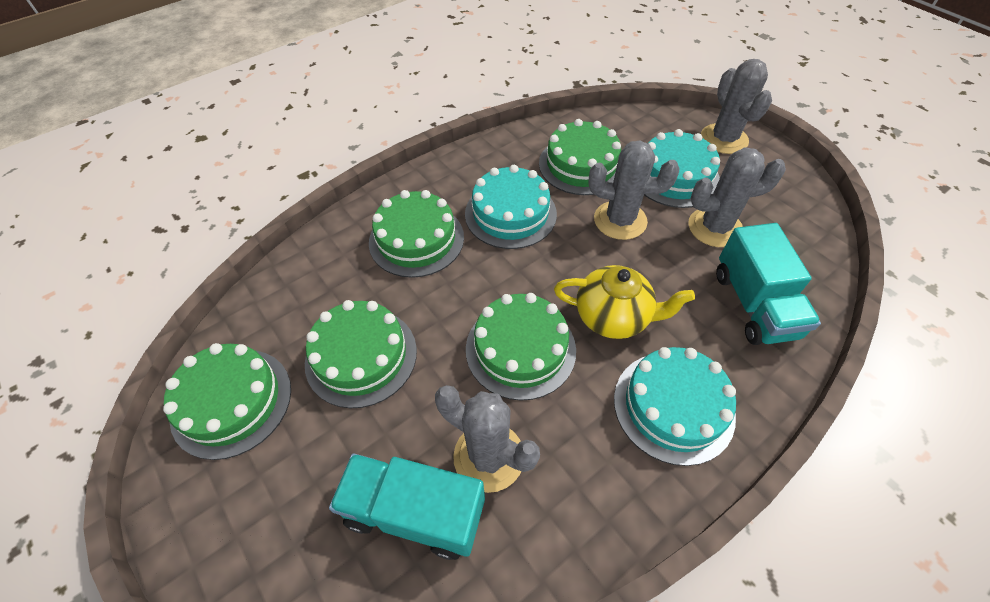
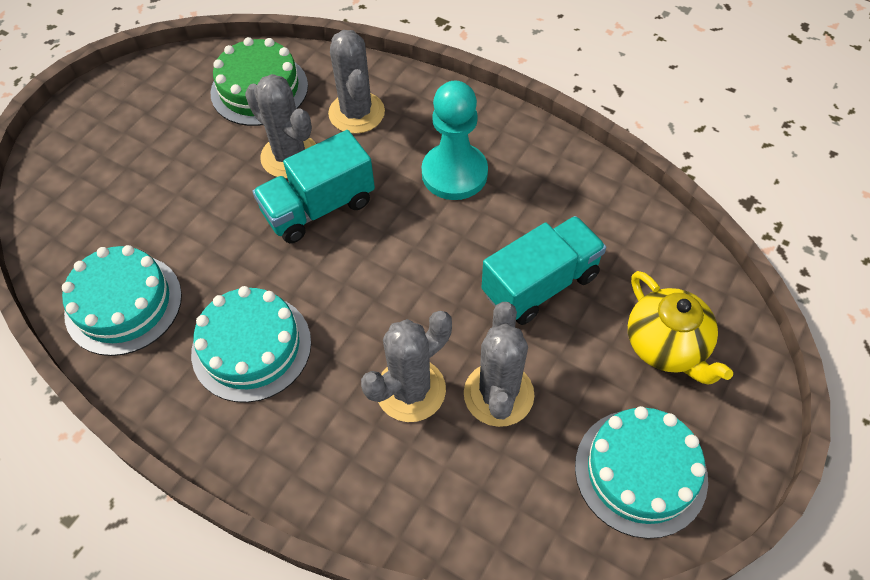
green cake: 5 -> 1
turquoise pawn: 0 -> 1

